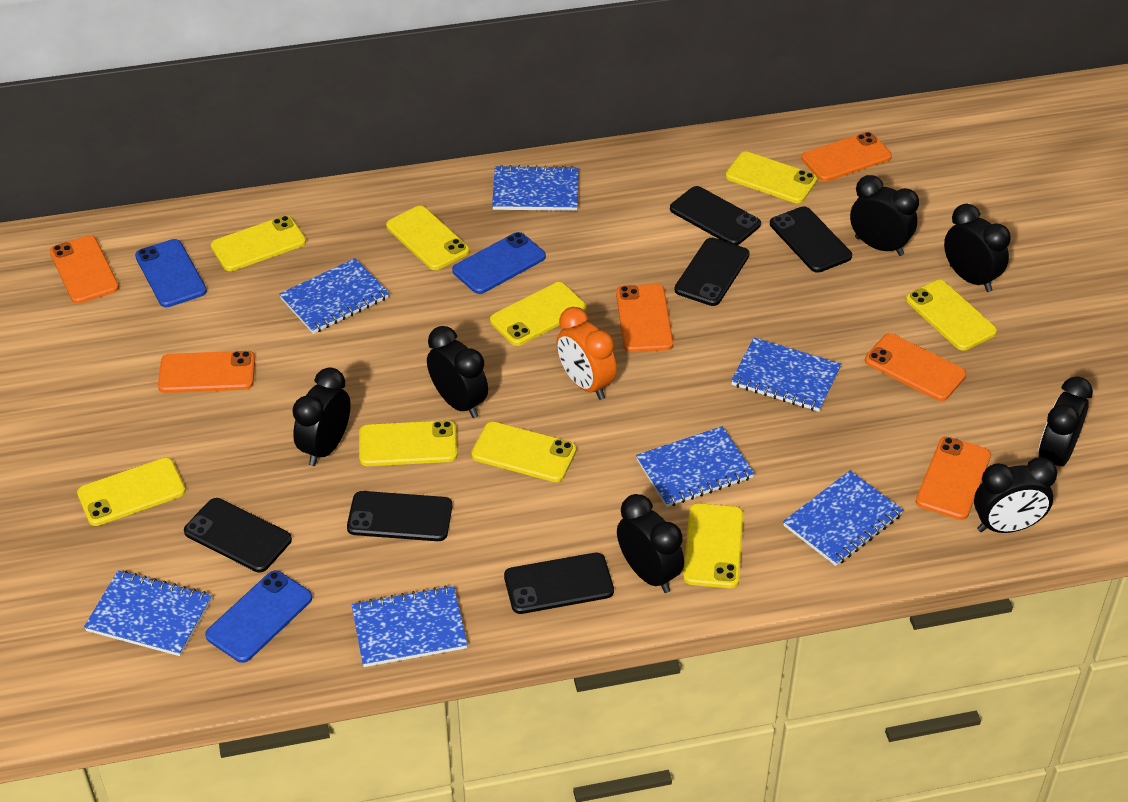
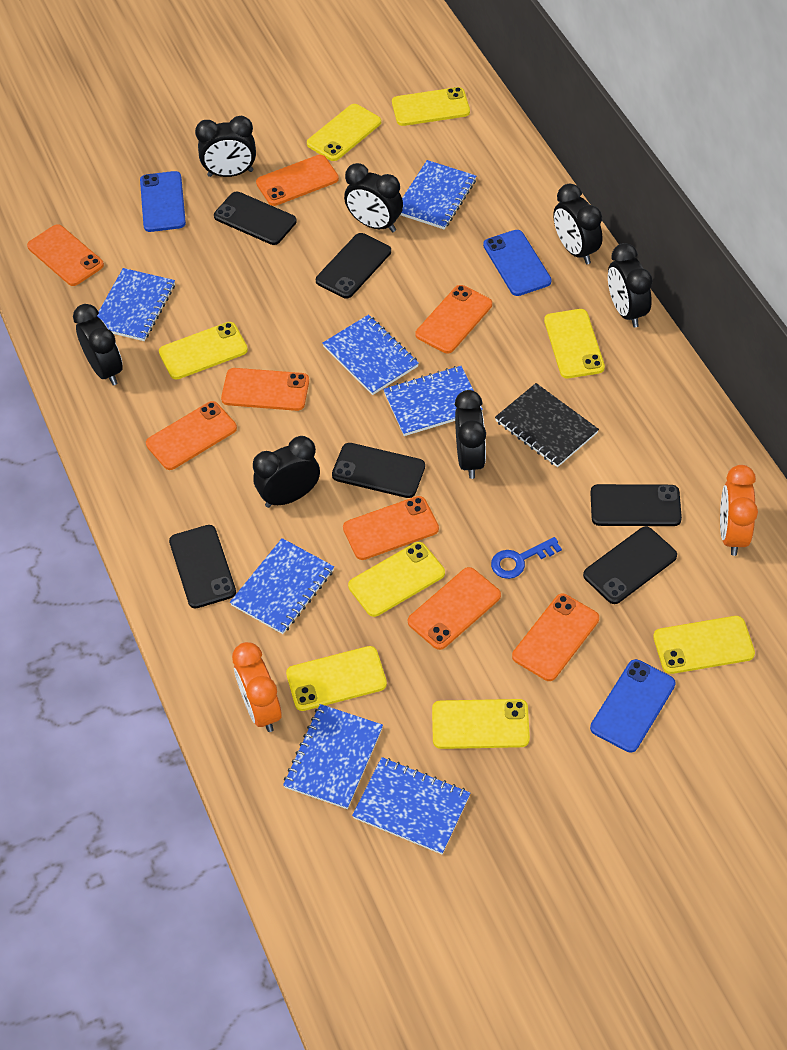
black notebook: 0 -> 1
blue key: 0 -> 1
orange clock: 1 -> 2
orange phone: 6 -> 8
yellow phone: 9 -> 8

